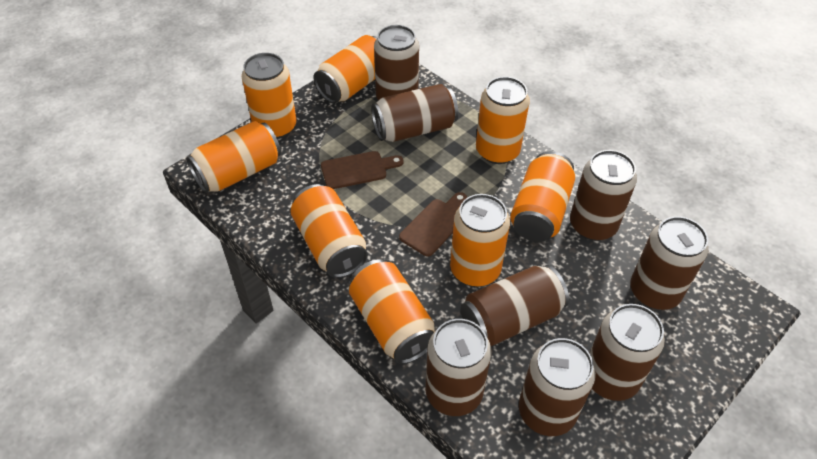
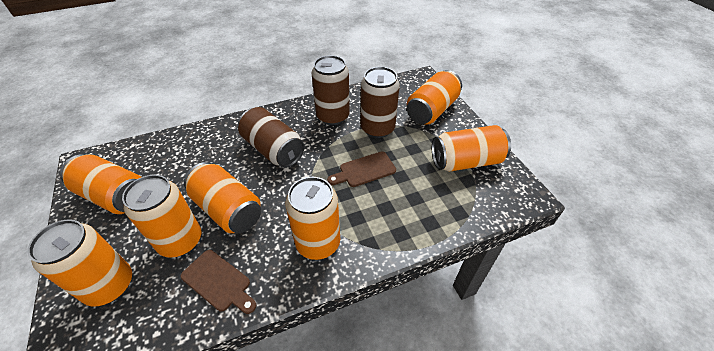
brown can: 8 -> 3
orange can: 8 -> 7

